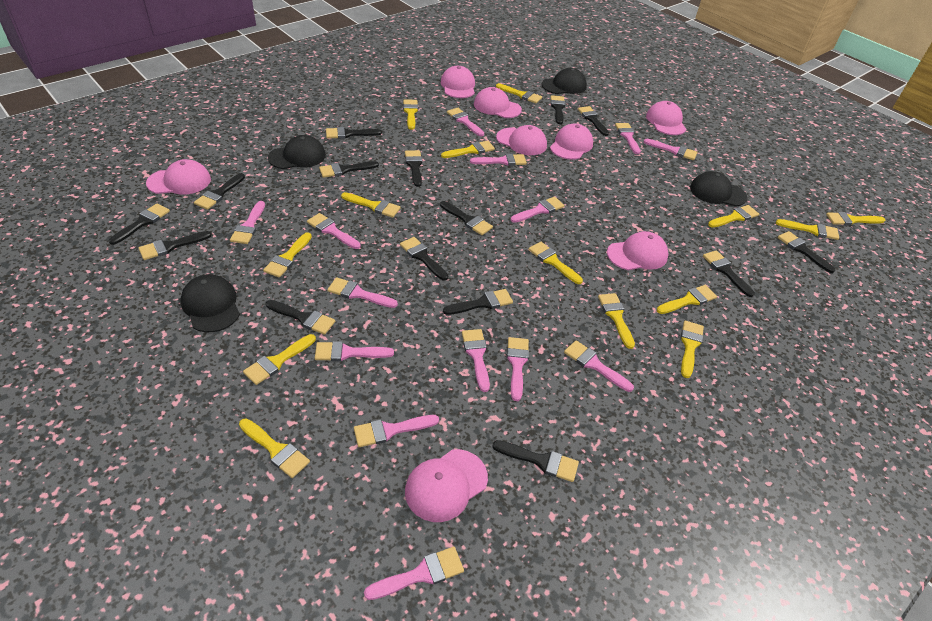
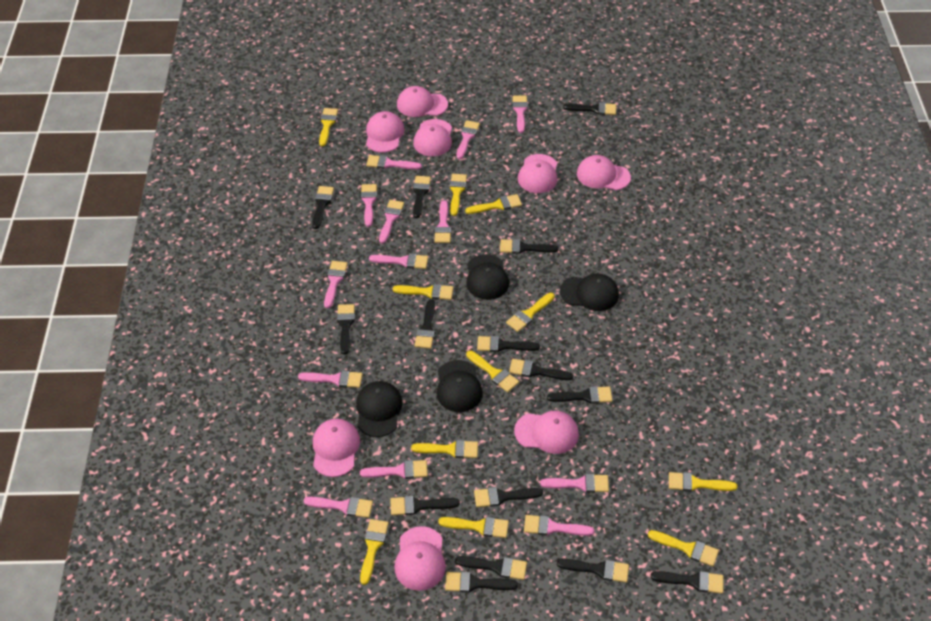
pink brush: 14 -> 13
yellow brush: 14 -> 11

